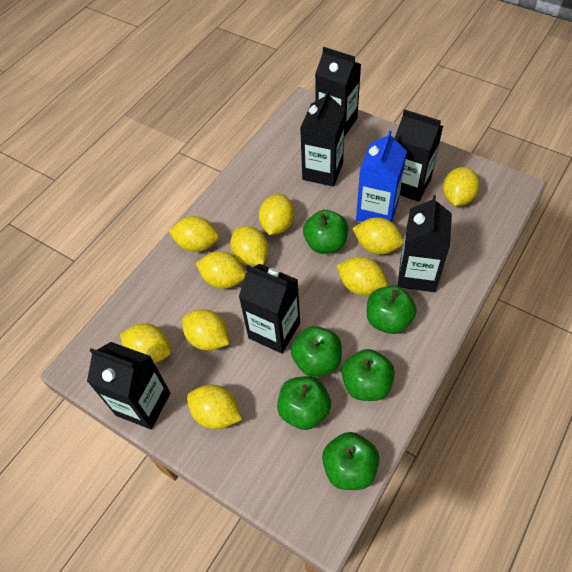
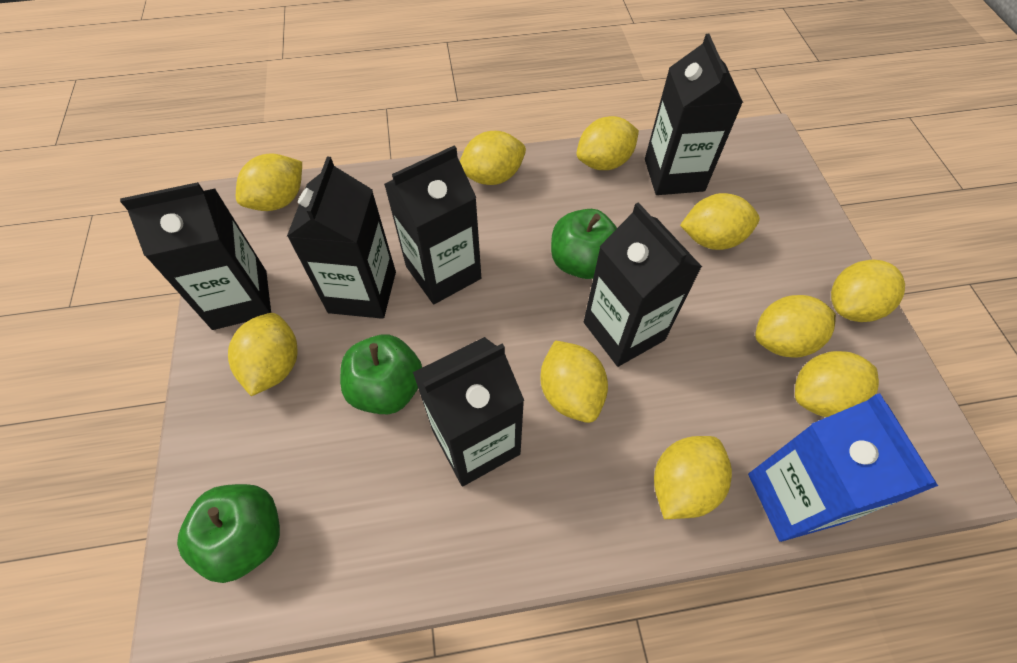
green apple: 6 -> 3

